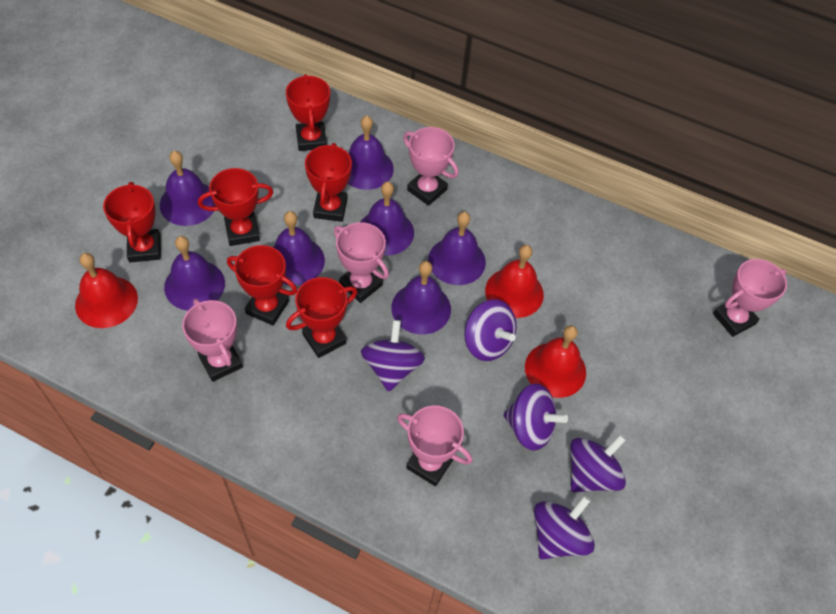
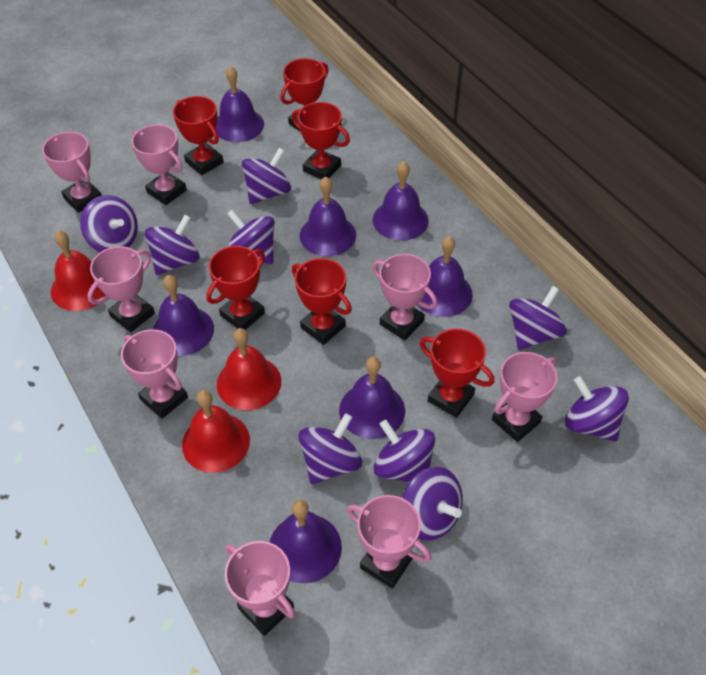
pink trophy: 5 -> 8
purple spinning top: 5 -> 9

